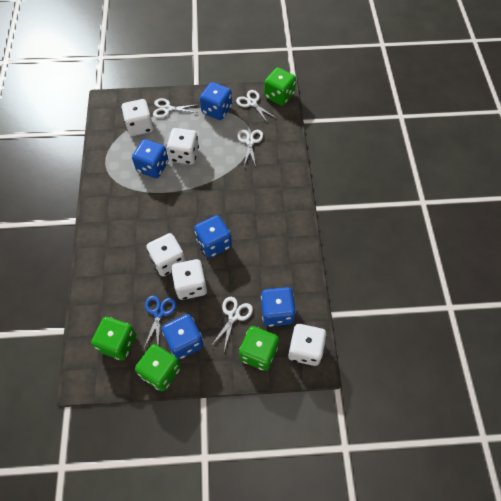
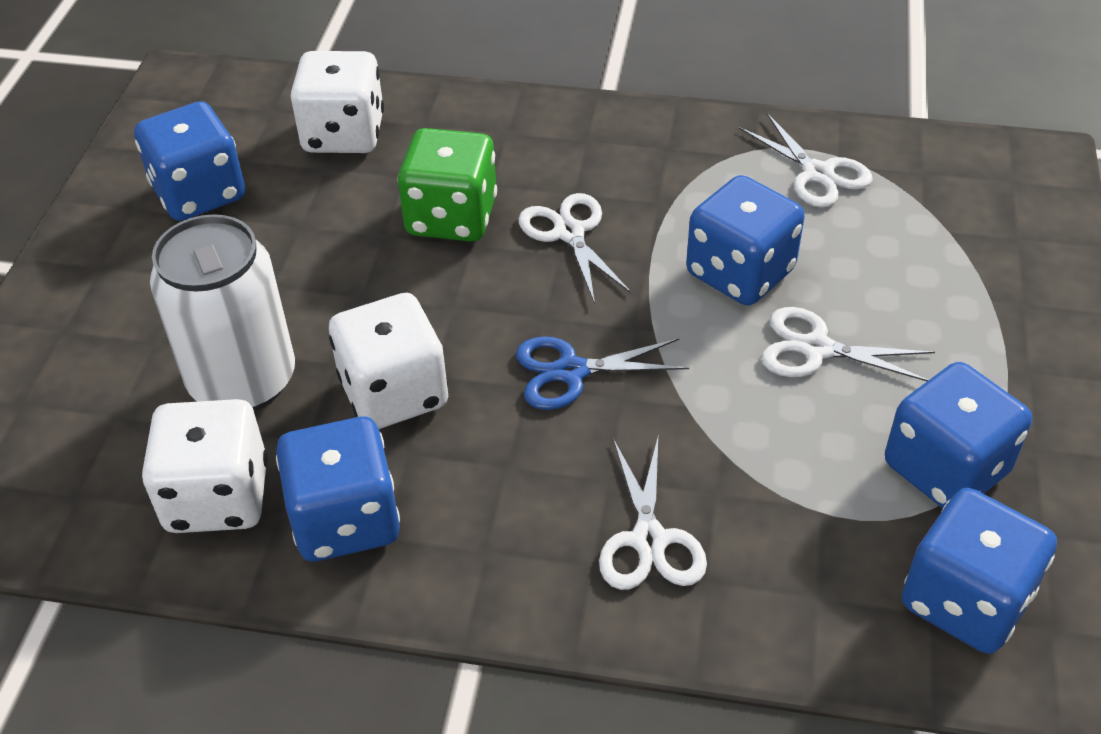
green dice: 4 -> 1
white can: 0 -> 1
white dice: 5 -> 3

